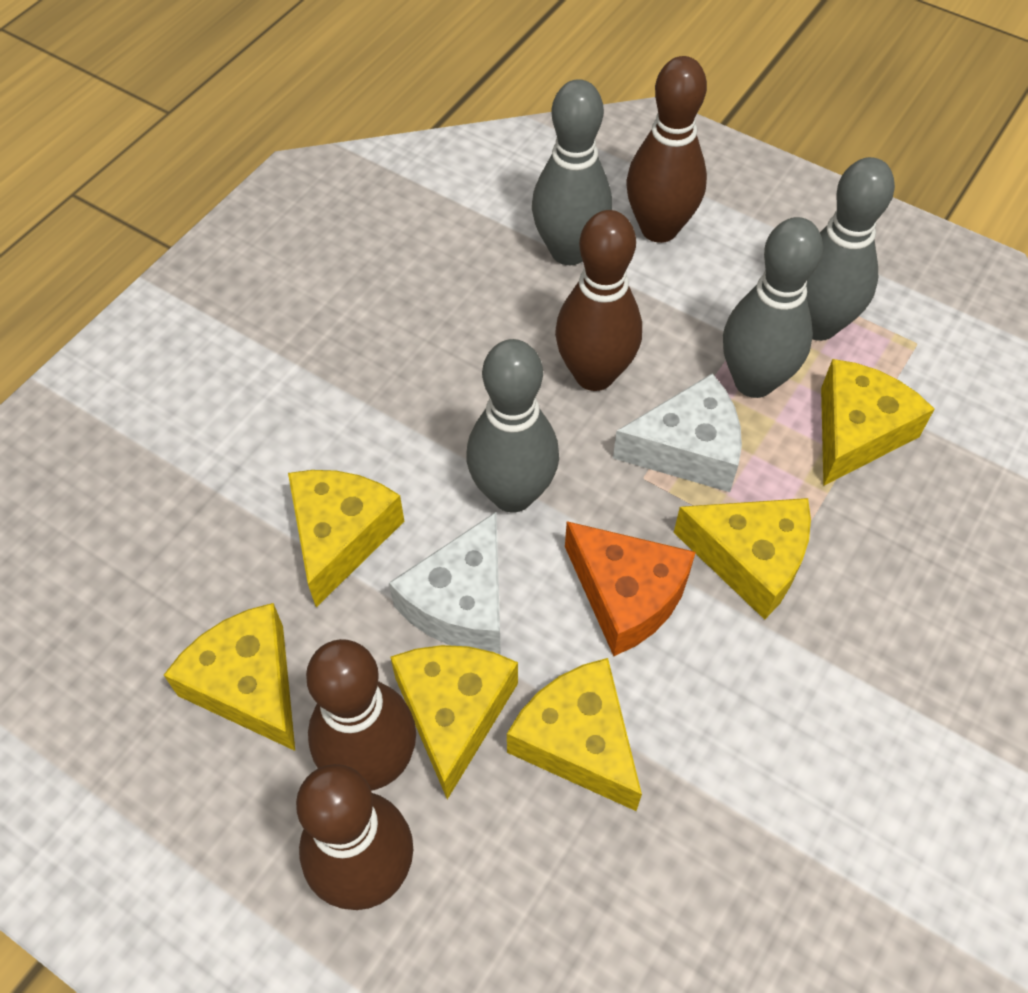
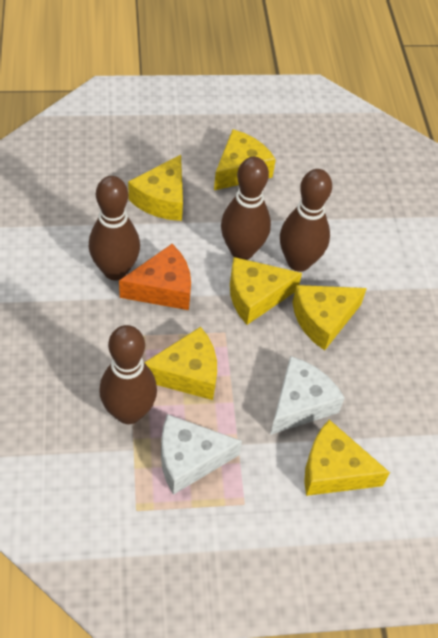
grey bowling pin: 4 -> 0

